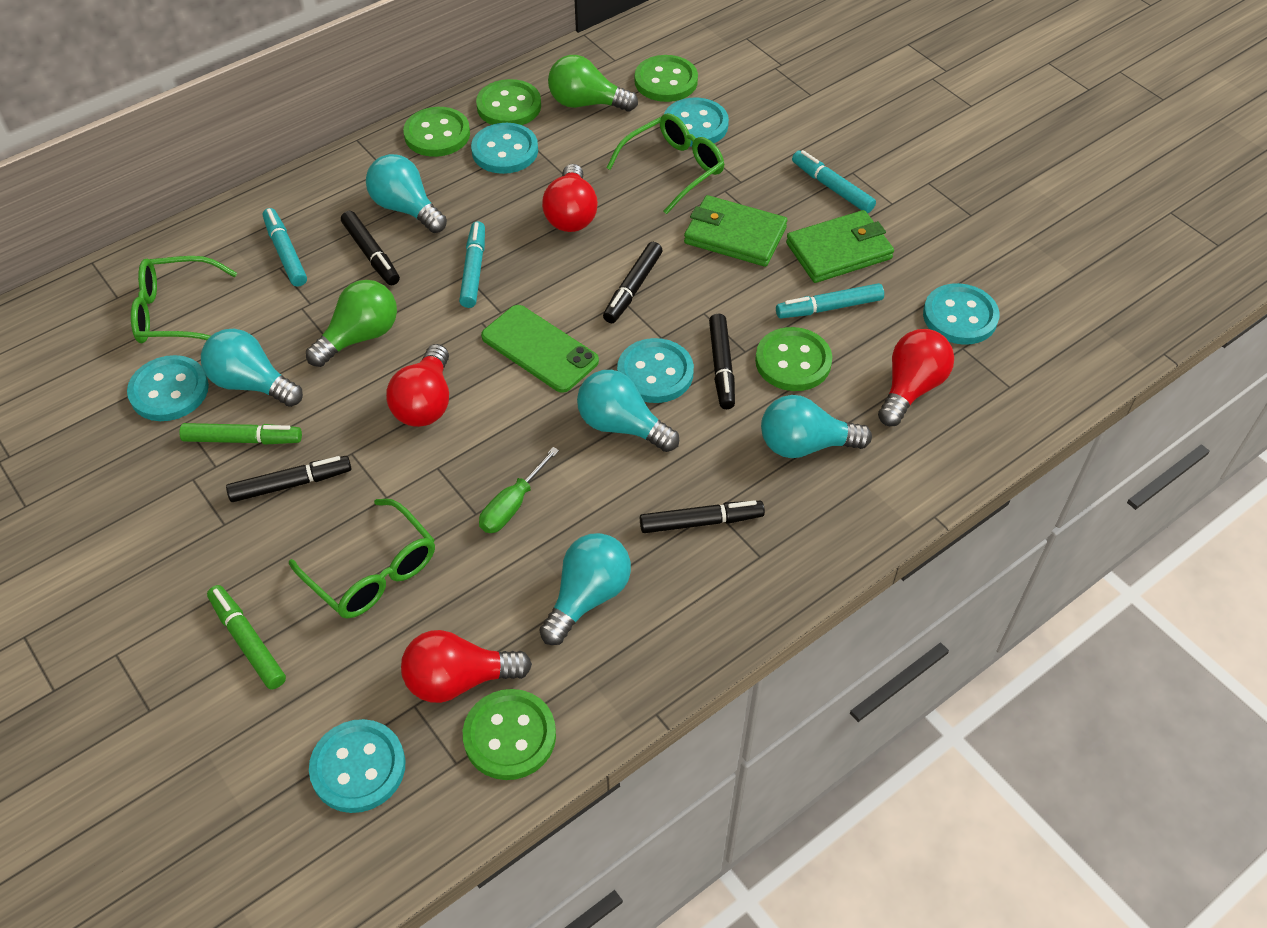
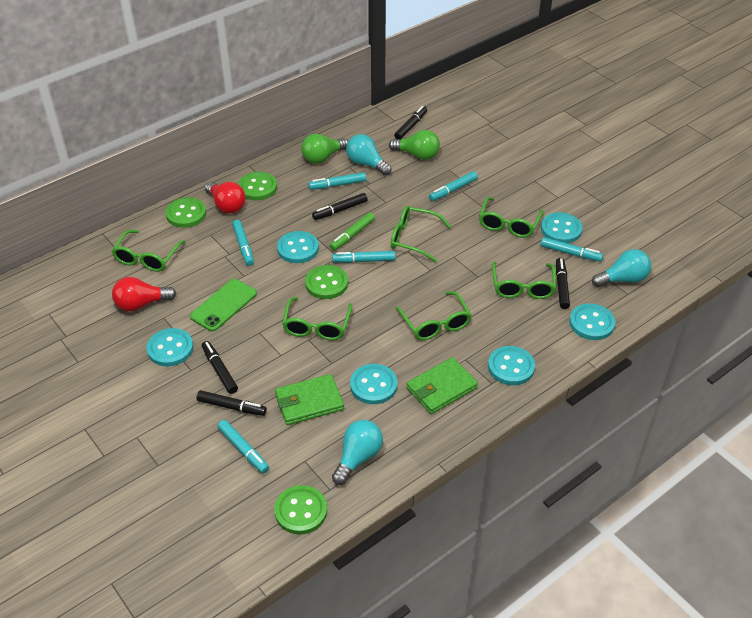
green button: 5 -> 4
green glasses: 3 -> 6
green marker: 2 -> 1
green screwdriver: 1 -> 0
red light bulb: 4 -> 2
turquoise light bulb: 5 -> 3
turquoise marker: 4 -> 6

